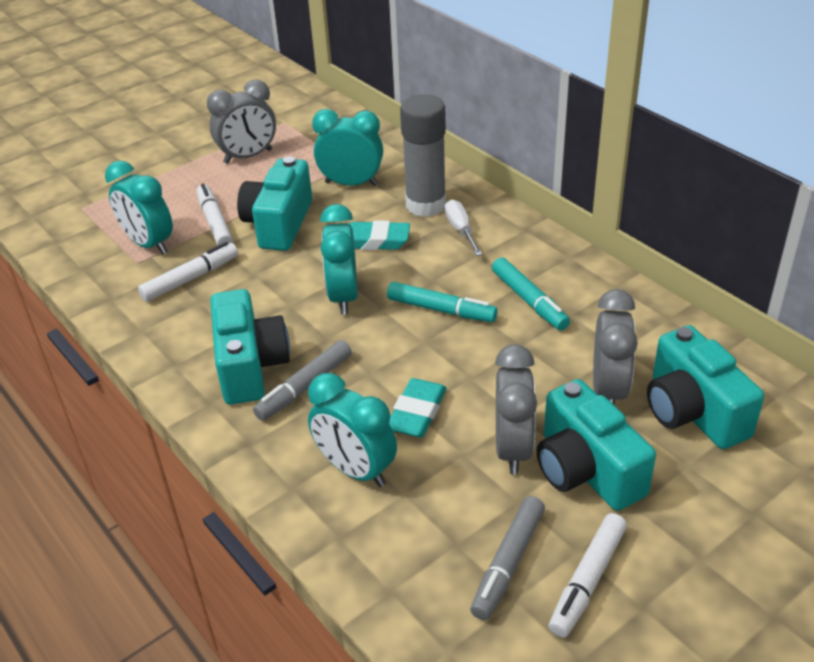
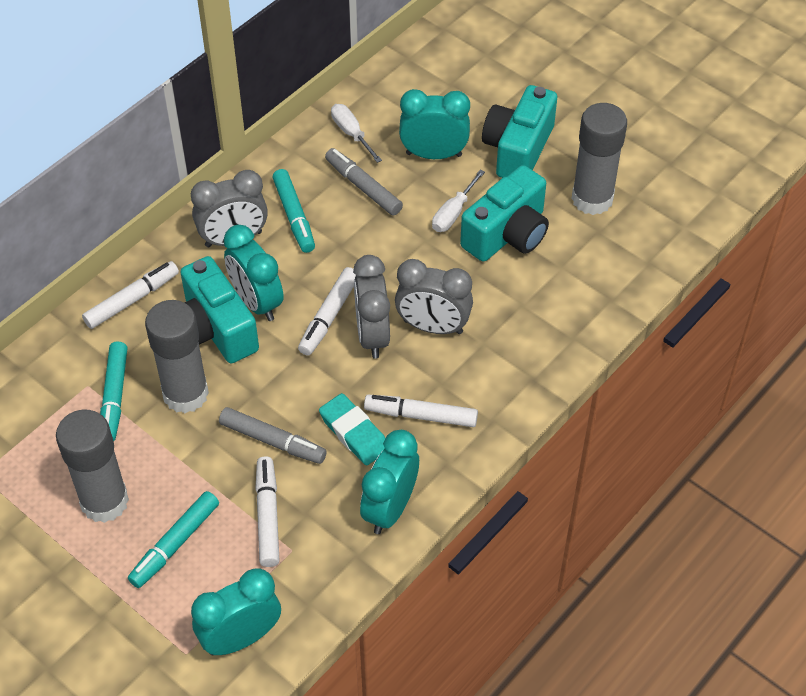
grey glue stick: 1 -> 3
turquoise camera: 4 -> 3
turquoise eraser: 2 -> 1
turquoise marker: 2 -> 3
white marker: 3 -> 4
white screwdriver: 1 -> 2

